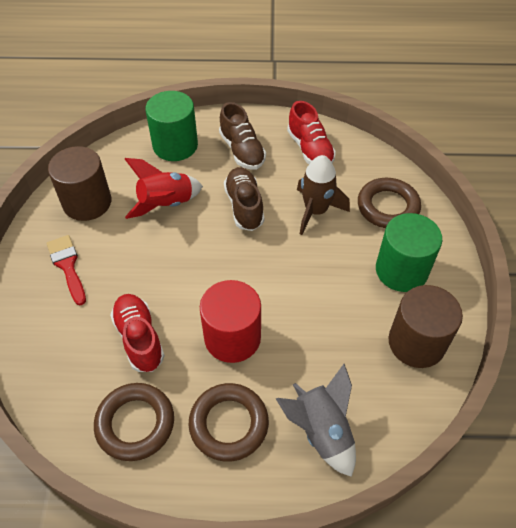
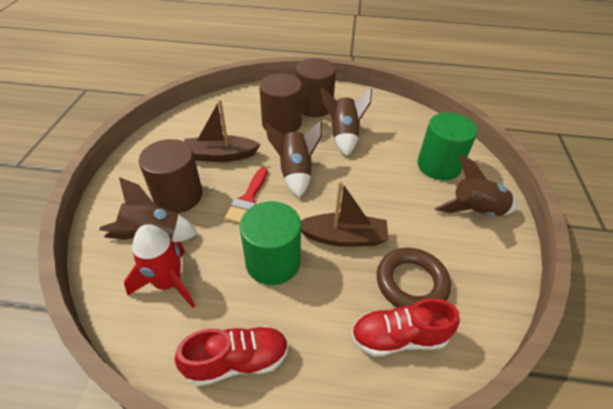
brown boat: 0 -> 2
brown cylinder: 2 -> 3
brown ring: 3 -> 1
brown rocket: 1 -> 4
brown shoe: 2 -> 0
grey rocket: 1 -> 0
red cylinder: 1 -> 0

